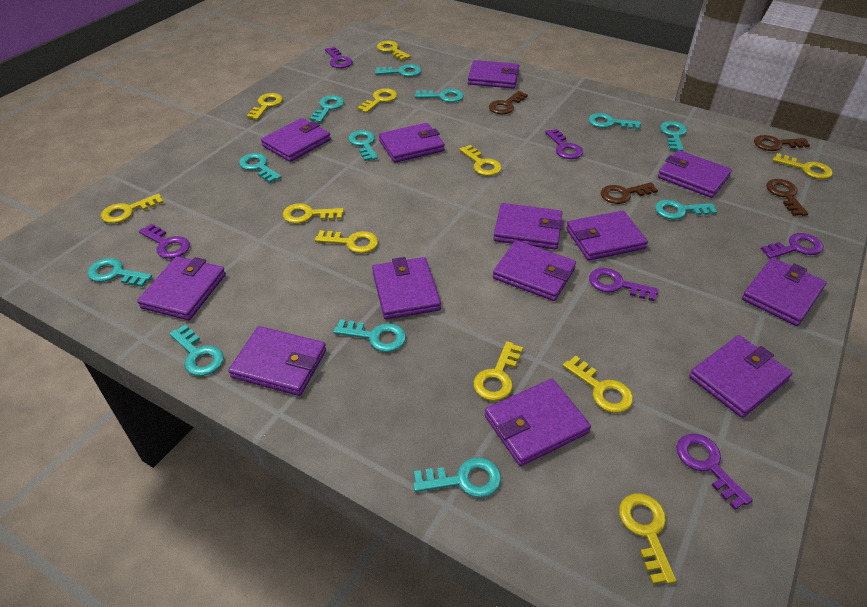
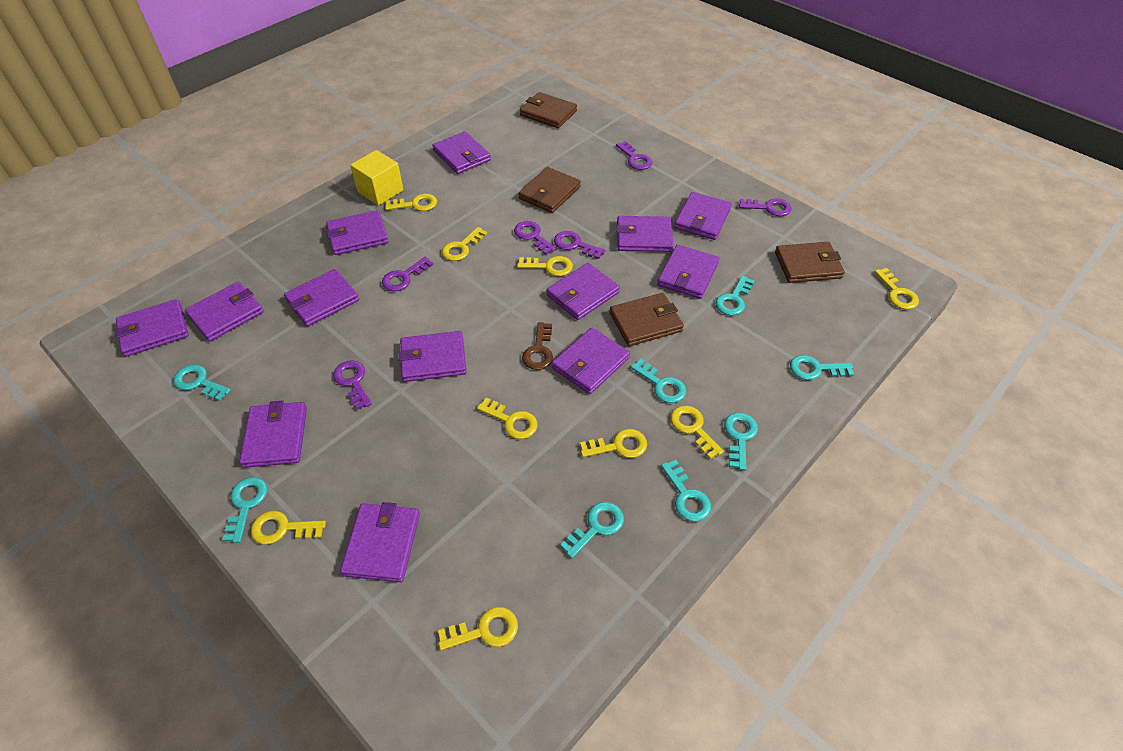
brown key: 4 -> 1
brown wallet: 0 -> 4
turquoise key: 12 -> 8
yellow cube: 0 -> 1
yellow key: 11 -> 9

